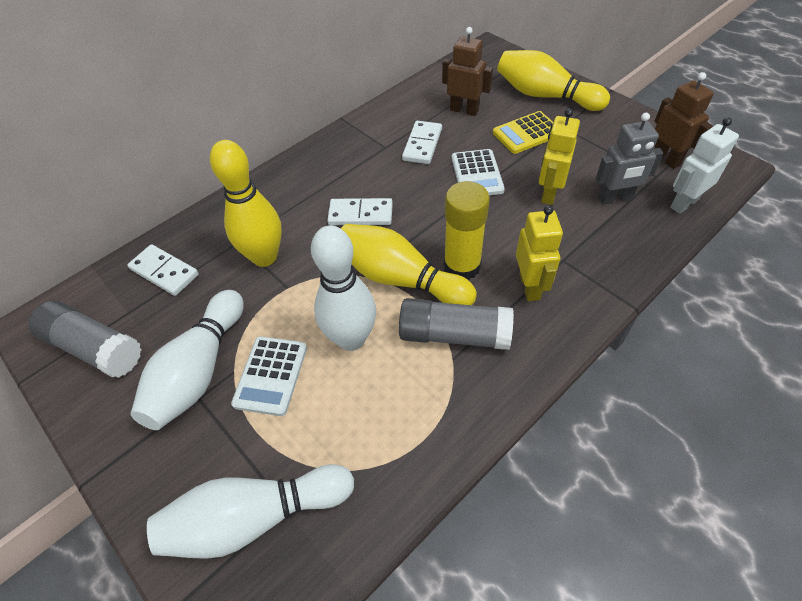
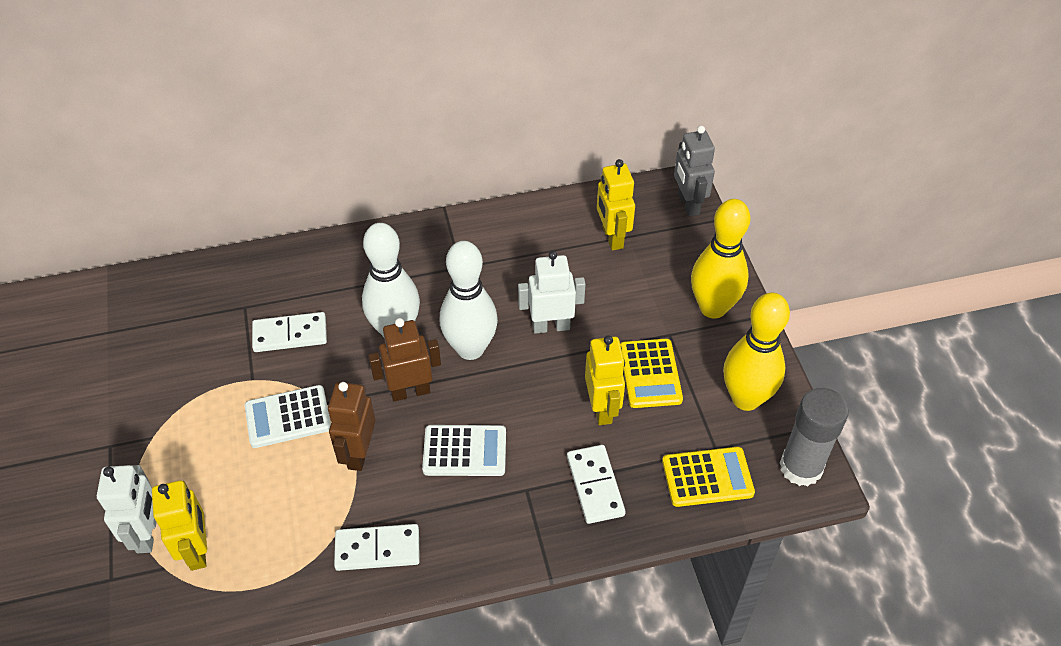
grey glue stick: 2 -> 1
white bowling pin: 3 -> 2
white robot: 1 -> 2
yellow bowling pin: 3 -> 2
yellow calculator: 1 -> 2
yellow glue stick: 1 -> 0
yellow robot: 2 -> 3

